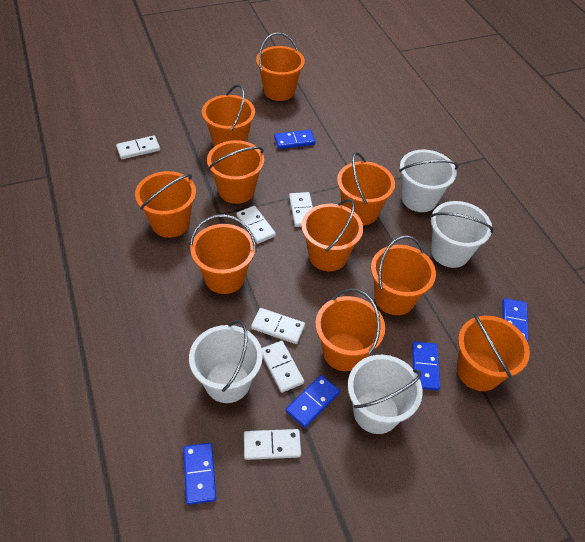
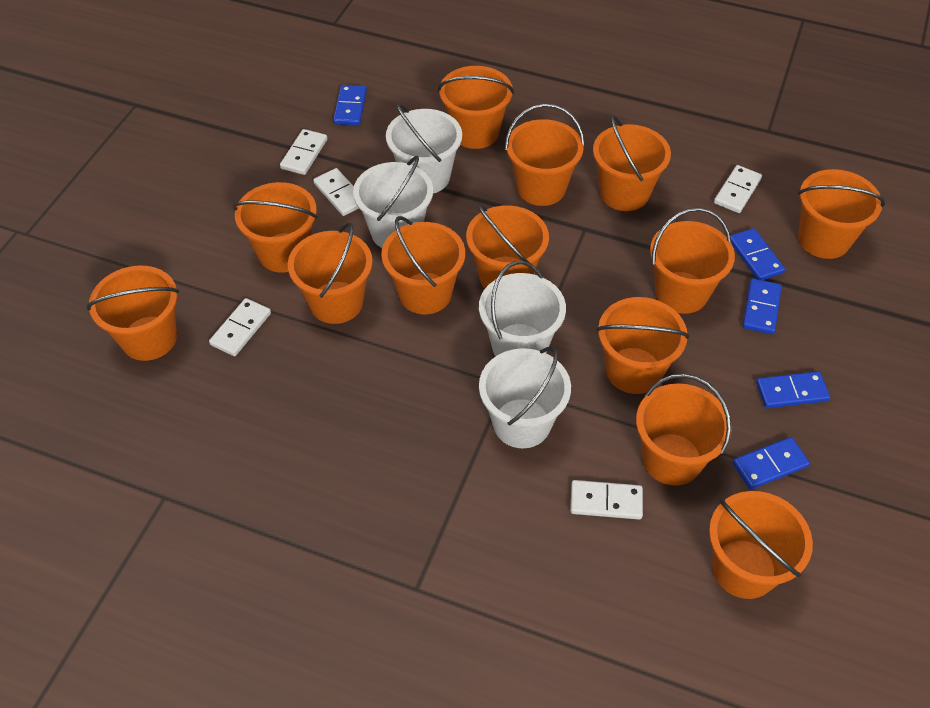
orange bucket: 10 -> 13
white domino: 6 -> 5

